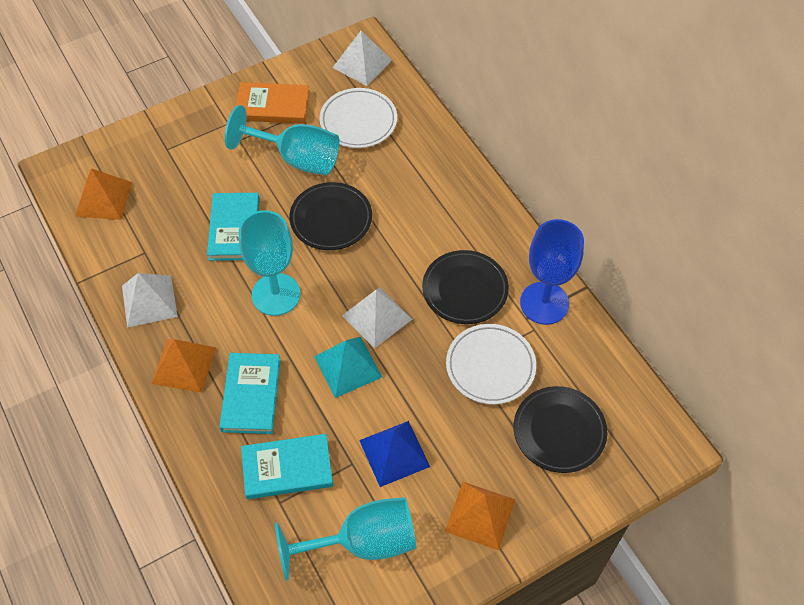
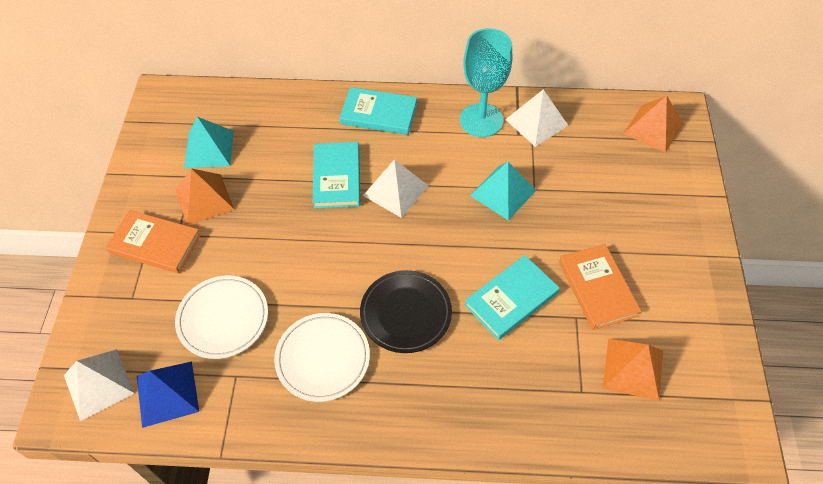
black plate: 3 -> 1
blue goblet: 1 -> 0
orange book: 1 -> 2
turquoise goblet: 3 -> 1
turquoise pyramid: 1 -> 2

